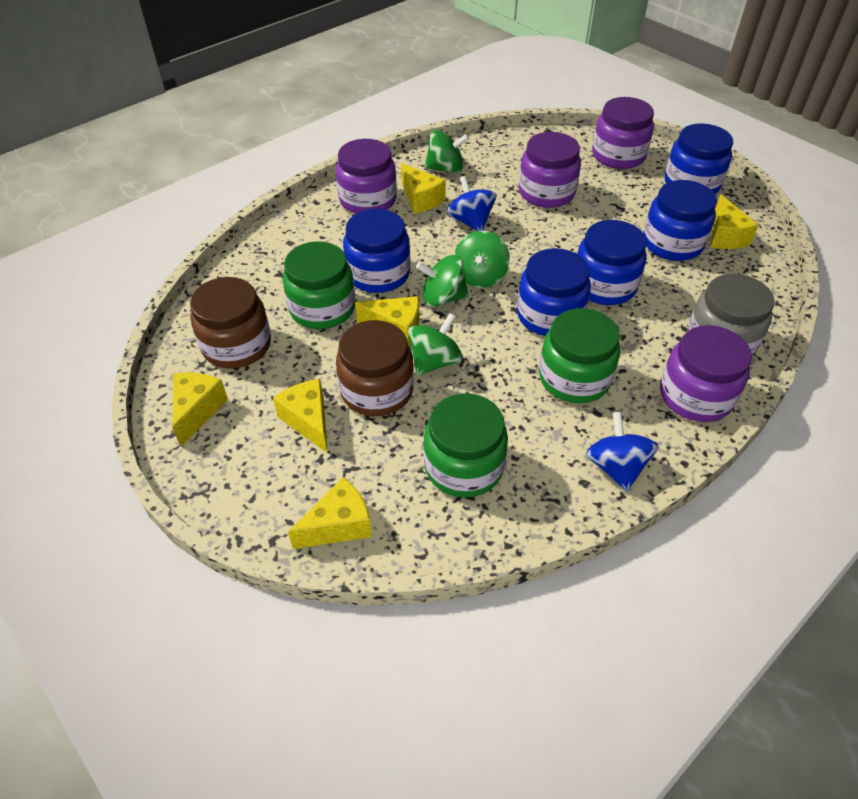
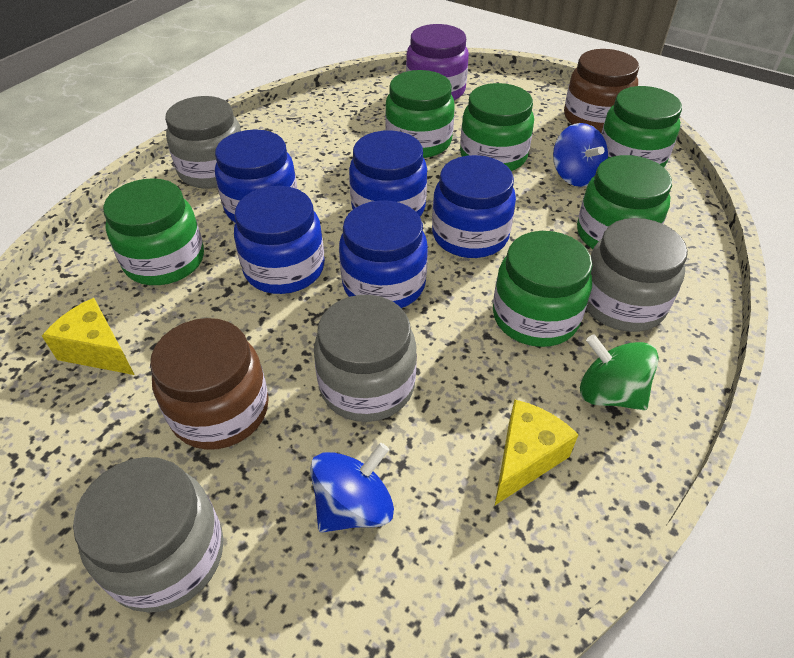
green jar: 3 -> 6
green spinning top: 4 -> 1
grey jar: 1 -> 4
purple jar: 4 -> 1
yellow cheese: 6 -> 2

